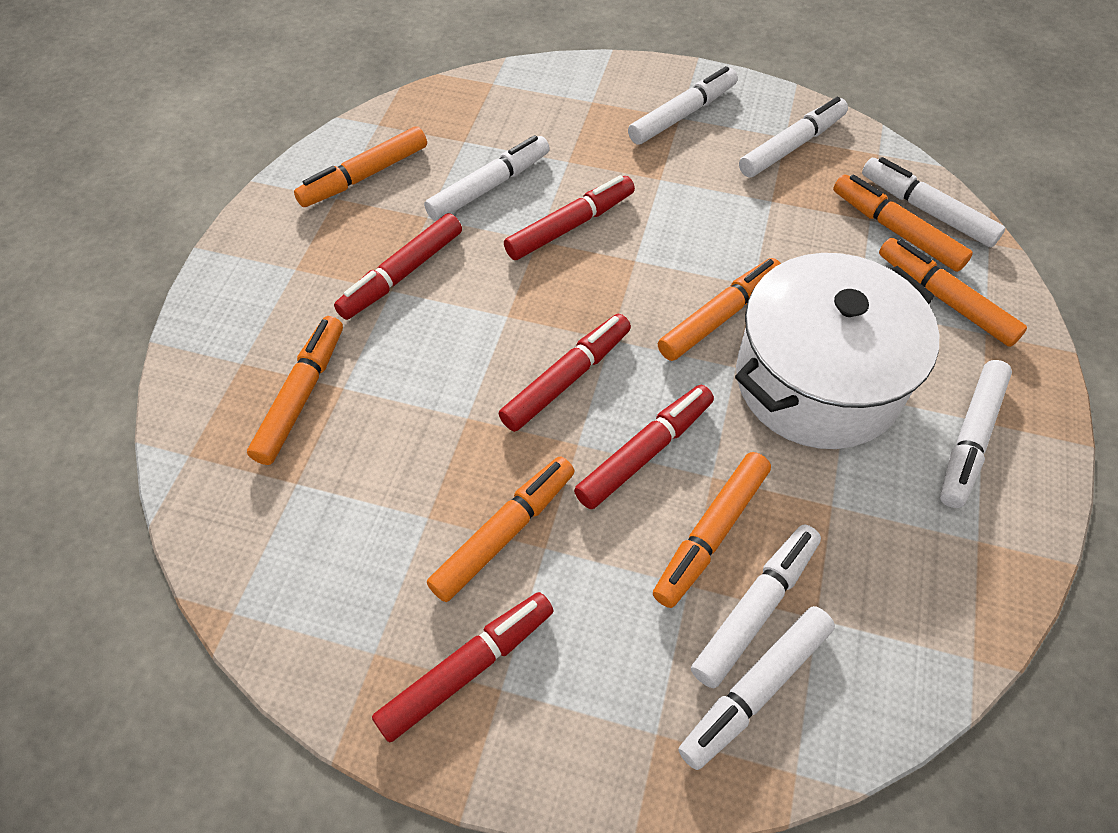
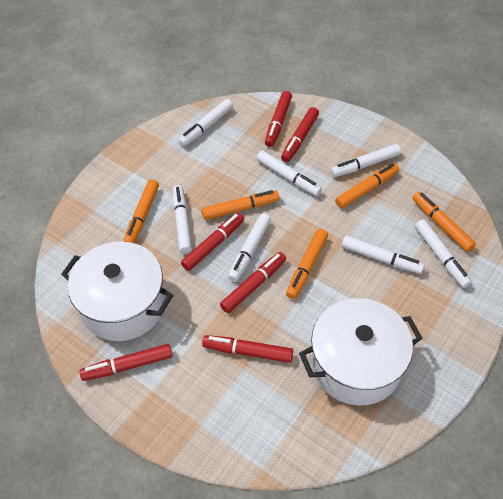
orange marker: 7 -> 5
red marker: 5 -> 6
white pot: 1 -> 2

